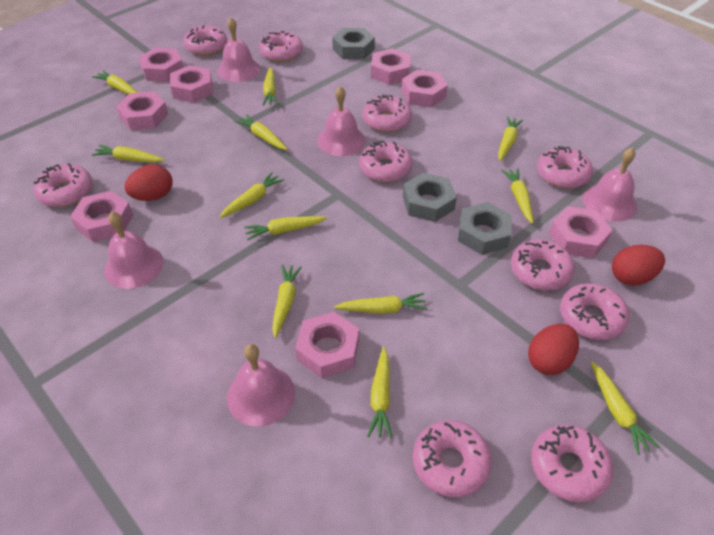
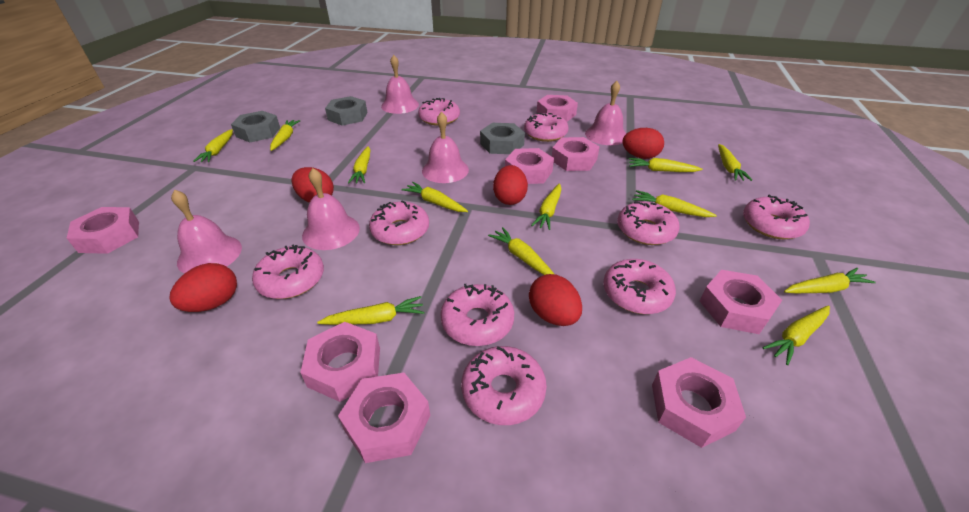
pink donut: 10 -> 9
red egg: 3 -> 5

